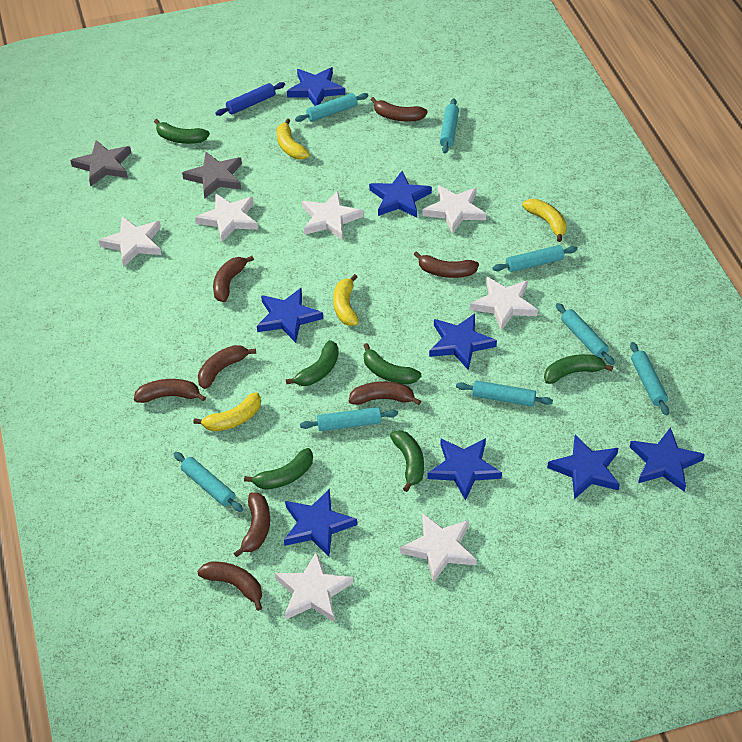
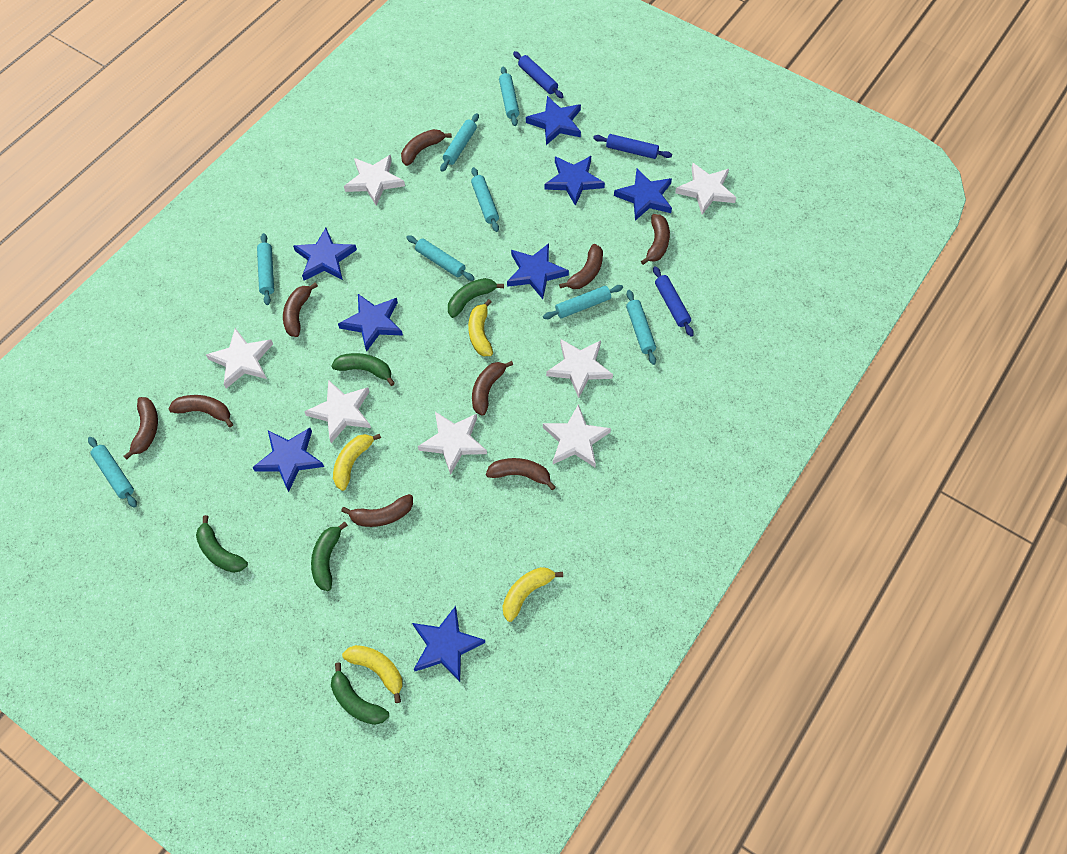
blue rolling pin: 1 -> 3
brown banana: 8 -> 9
green banana: 6 -> 5
grey star: 2 -> 0

